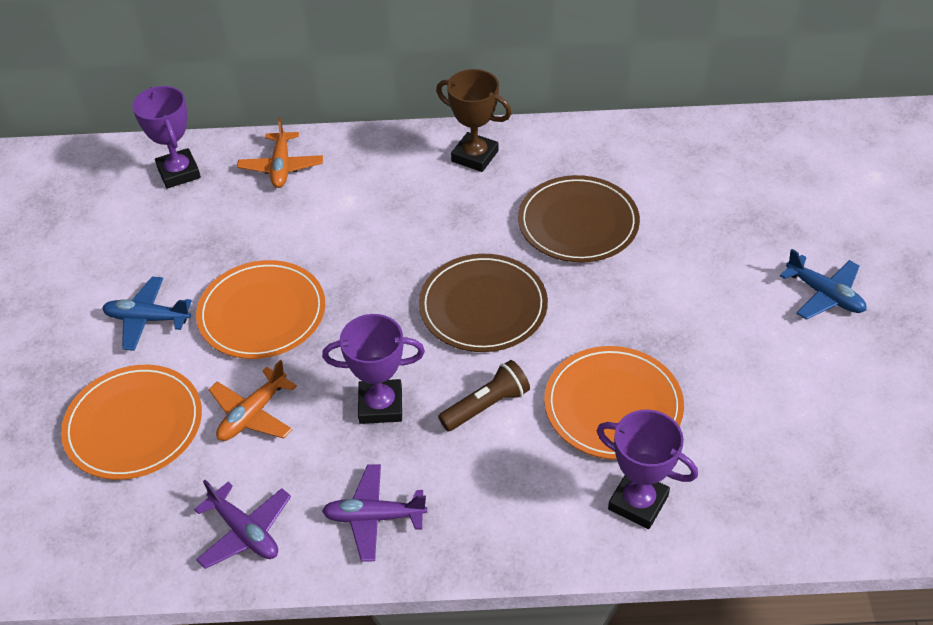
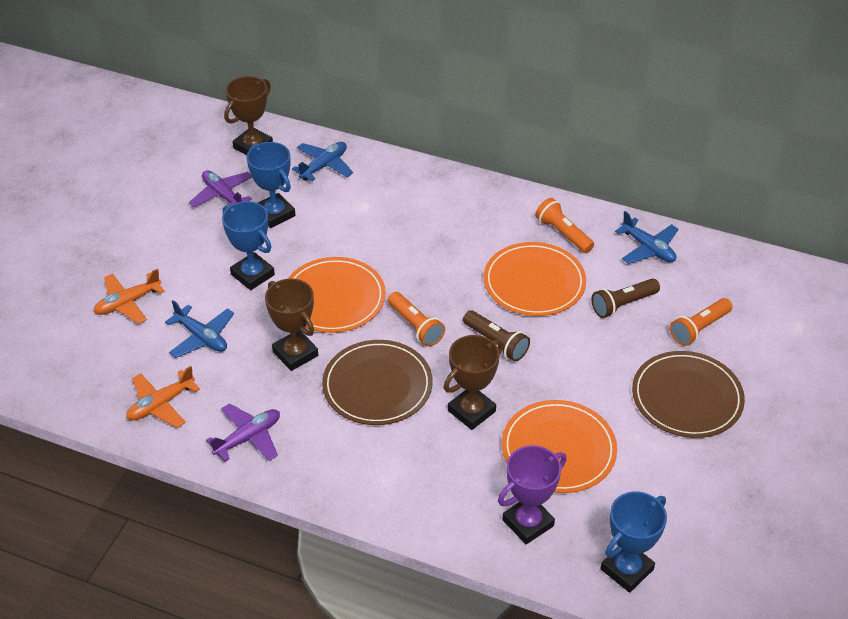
blue plane: 2 -> 3
blue trophy: 0 -> 3
brown flashlight: 1 -> 2
brown trophy: 1 -> 3
orange flashlight: 0 -> 3
purple trophy: 3 -> 1

